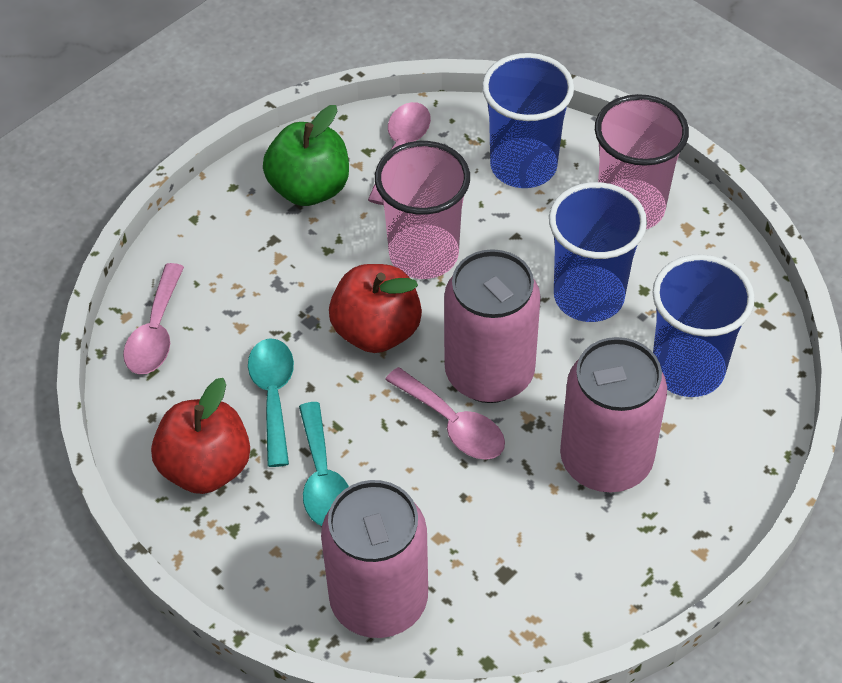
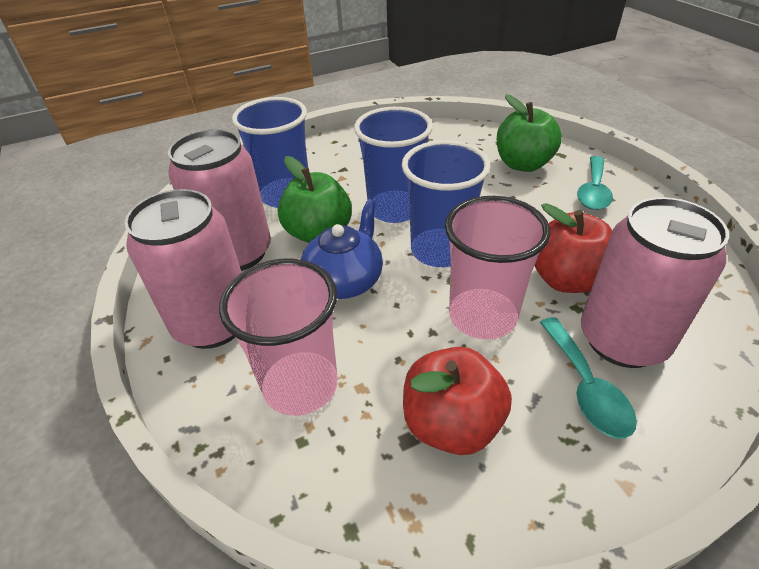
blue teapot: 0 -> 1
green apple: 1 -> 2
pink spoon: 3 -> 0

